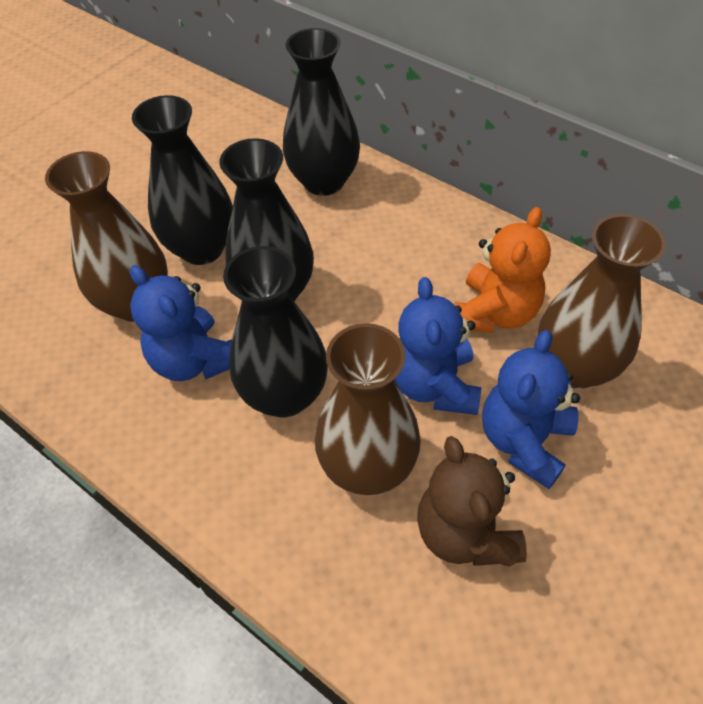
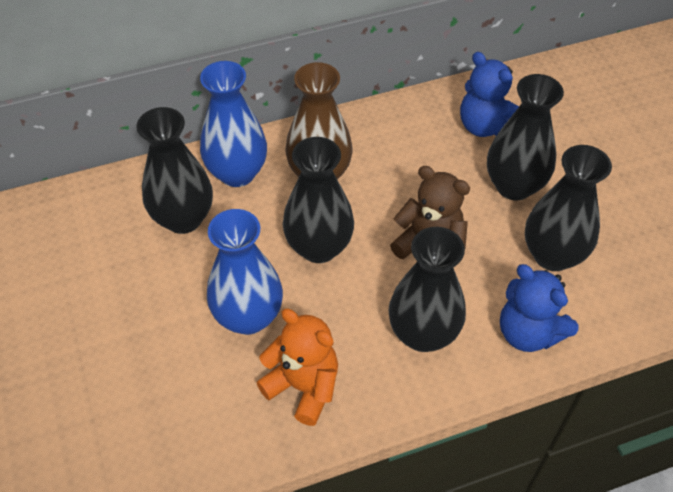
black vase: 4 -> 5
blue teddy bear: 3 -> 2
blue vase: 0 -> 2
brown vase: 3 -> 1

